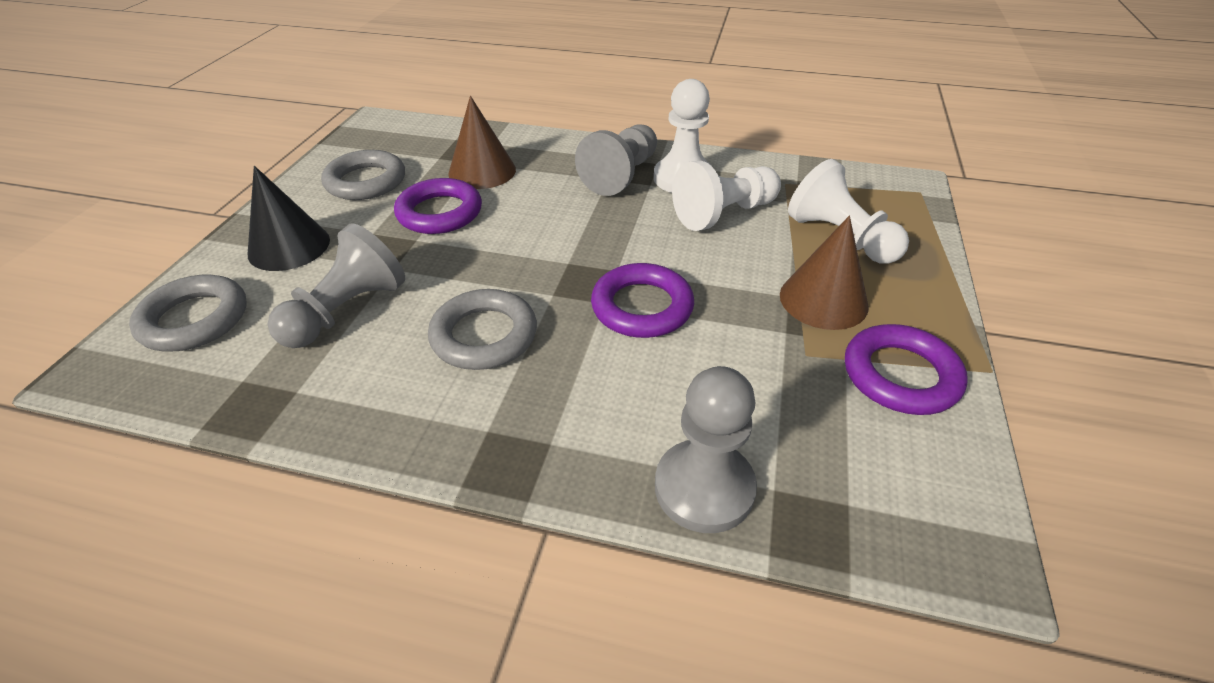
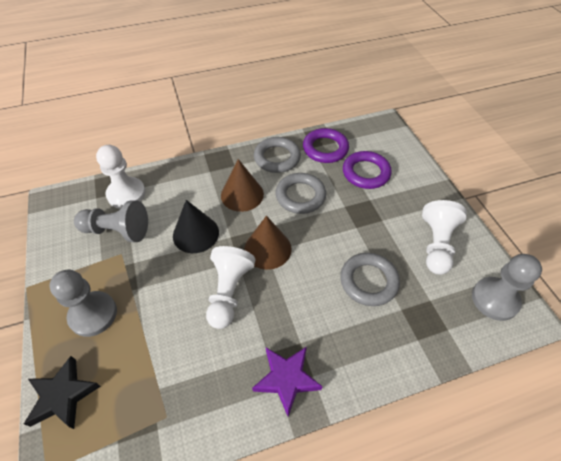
black star: 0 -> 1
purple ring: 3 -> 2
purple star: 0 -> 1

